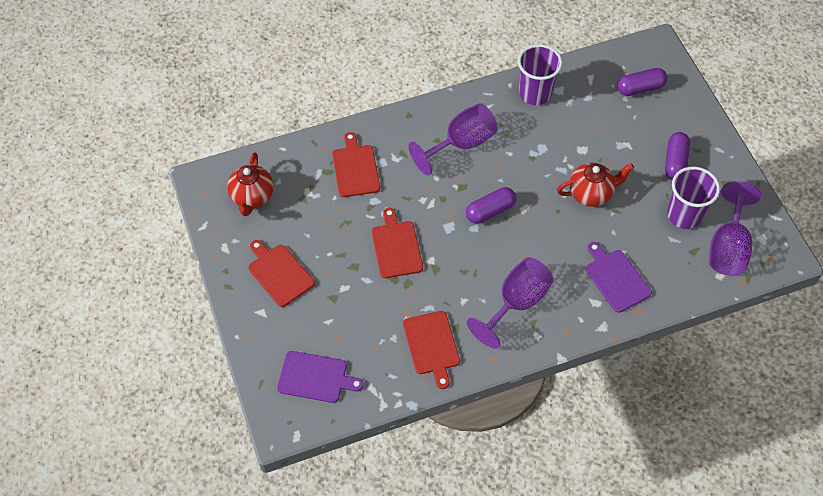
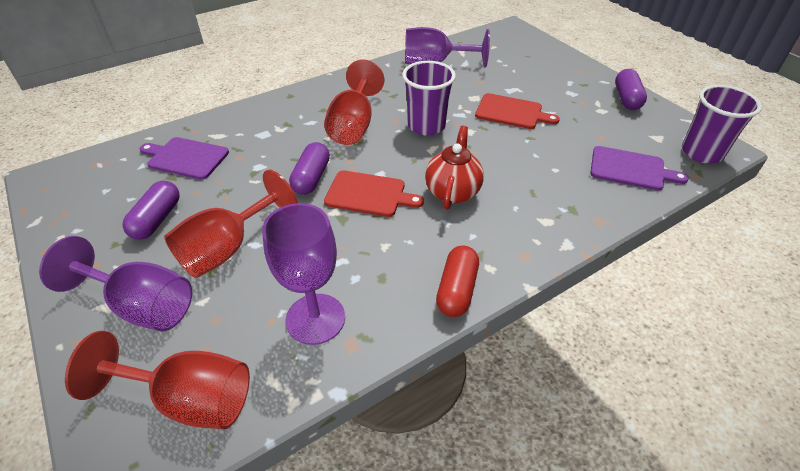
red capsule: 0 -> 1
red cutting board: 4 -> 2
red goblet: 0 -> 3
red teapot: 2 -> 1

